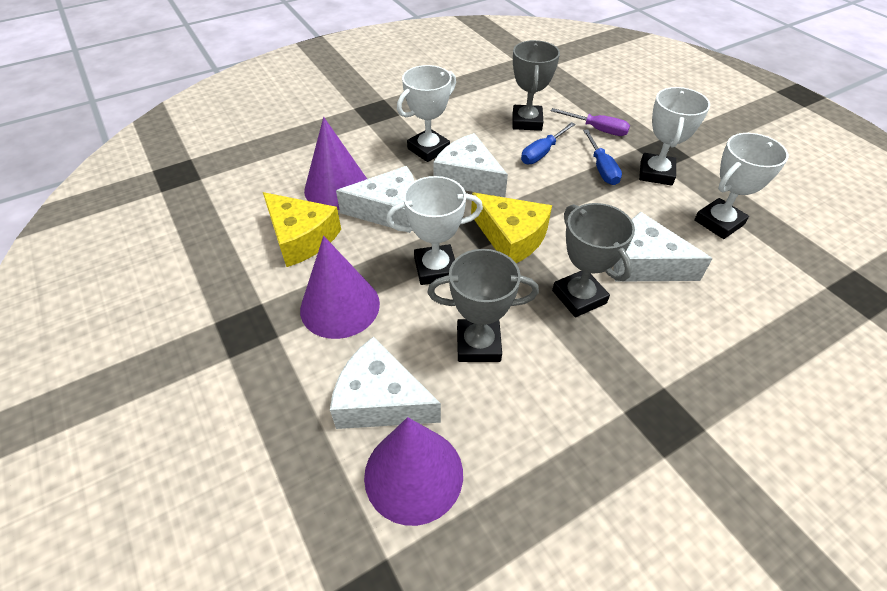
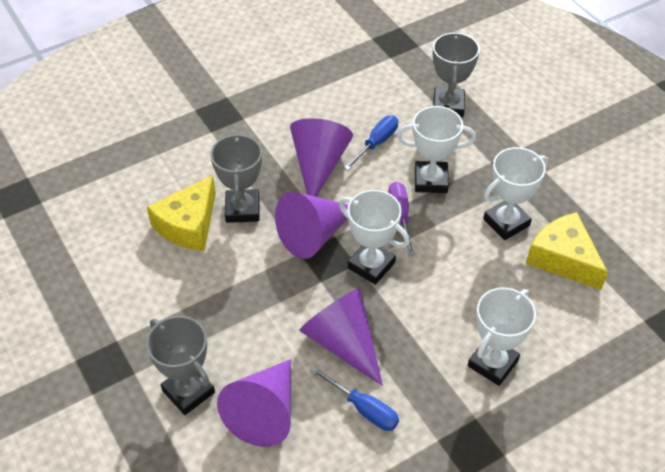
purple cone: 3 -> 4
white cheese: 4 -> 0

